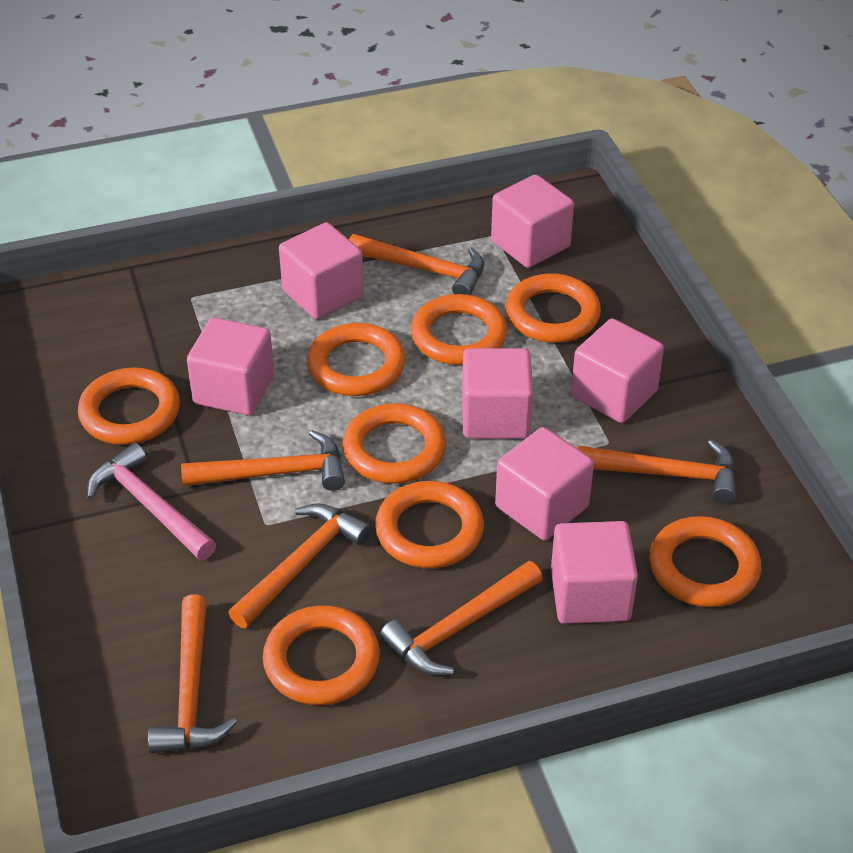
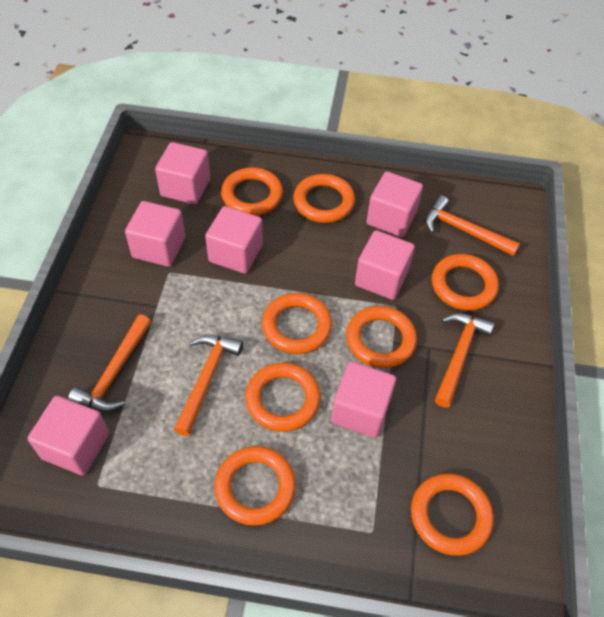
orange hammer: 6 -> 4
pink hammer: 1 -> 0

